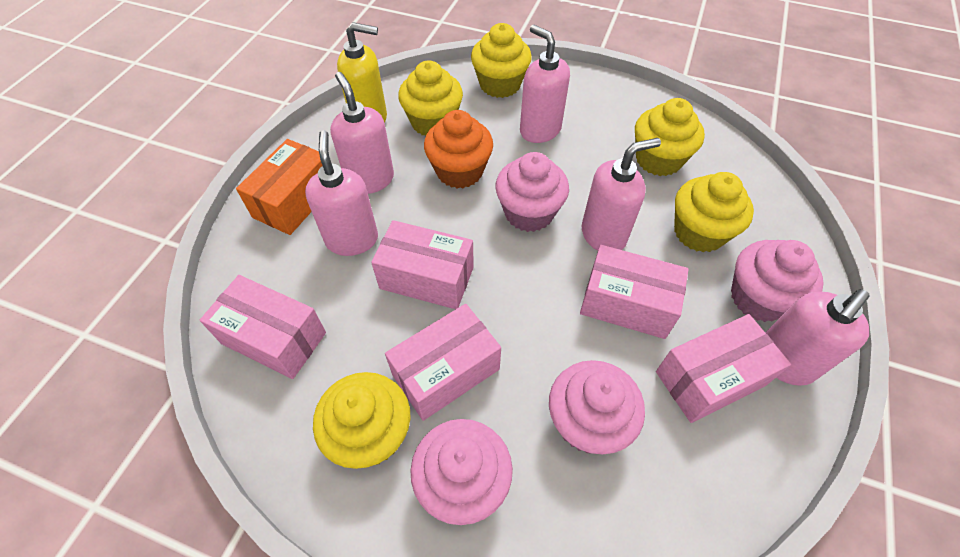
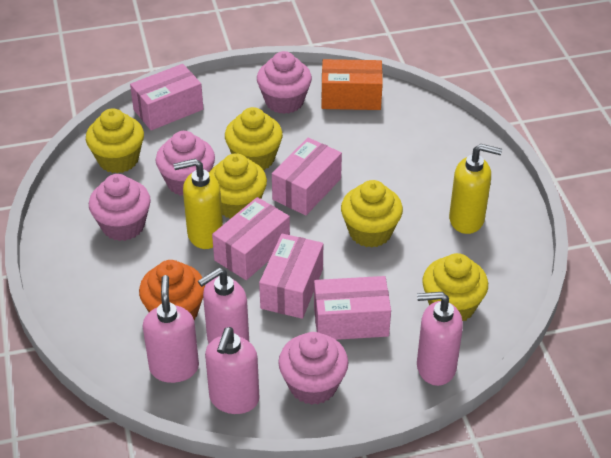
pink soap dispenser: 5 -> 4
yellow soap dispenser: 1 -> 2

